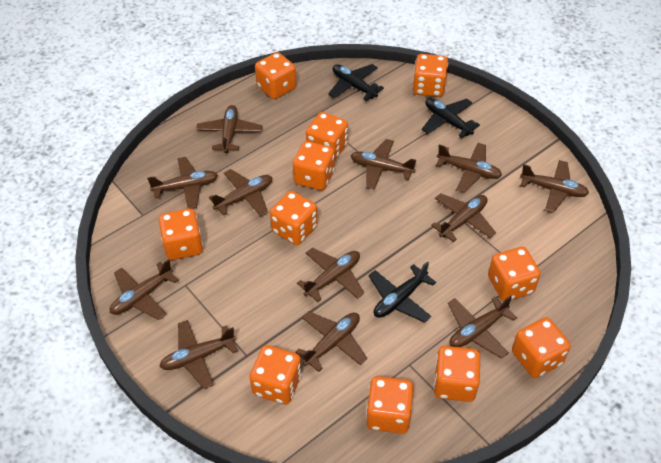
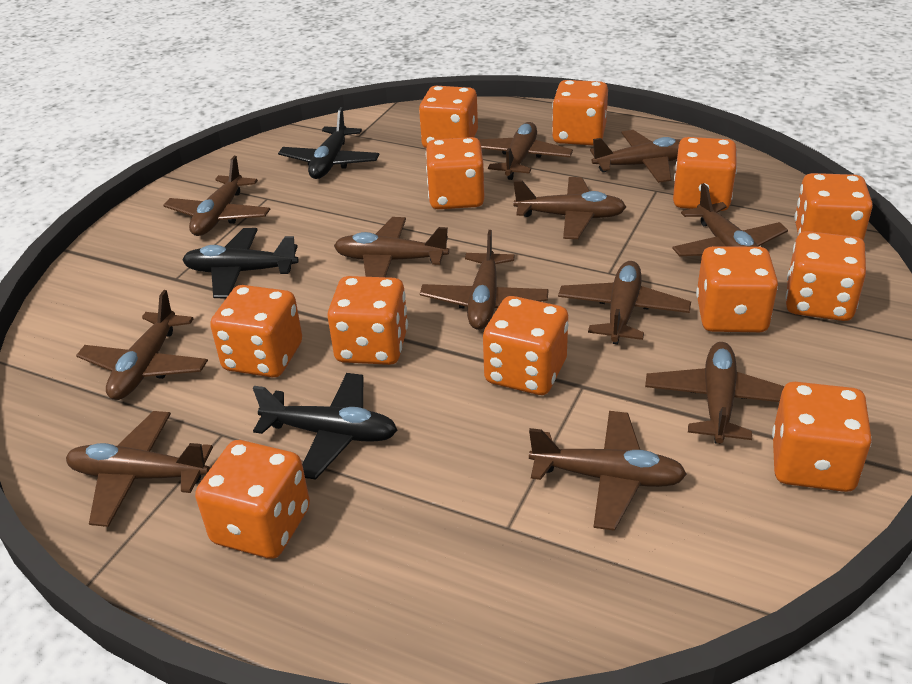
orange dice: 11 -> 12

